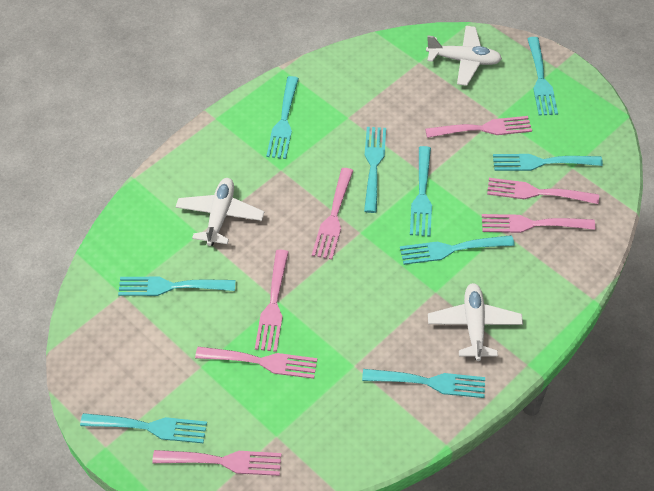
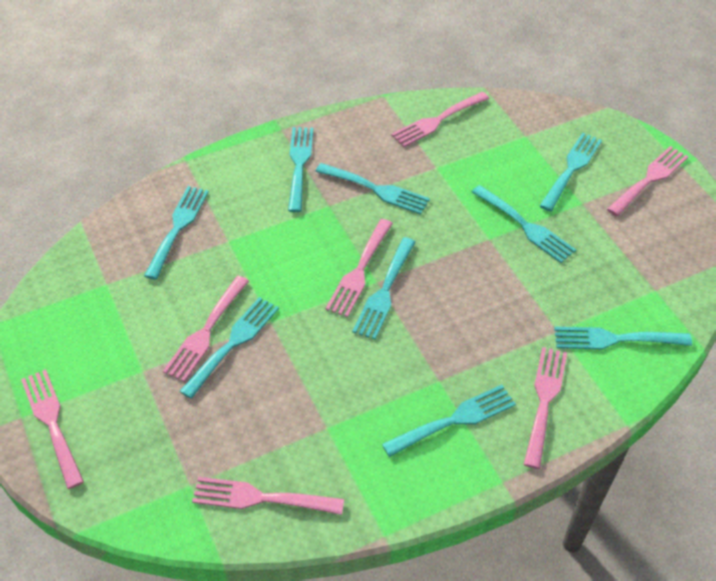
white plane: 3 -> 0

